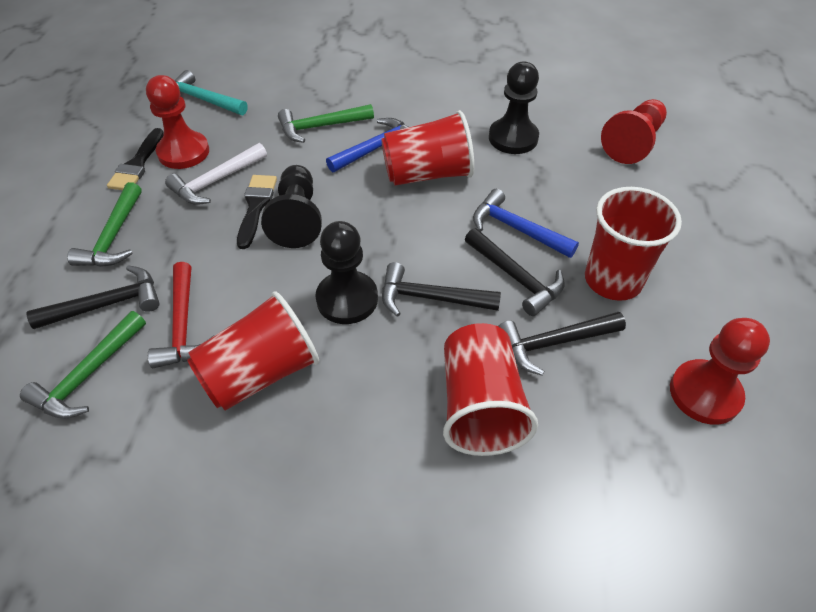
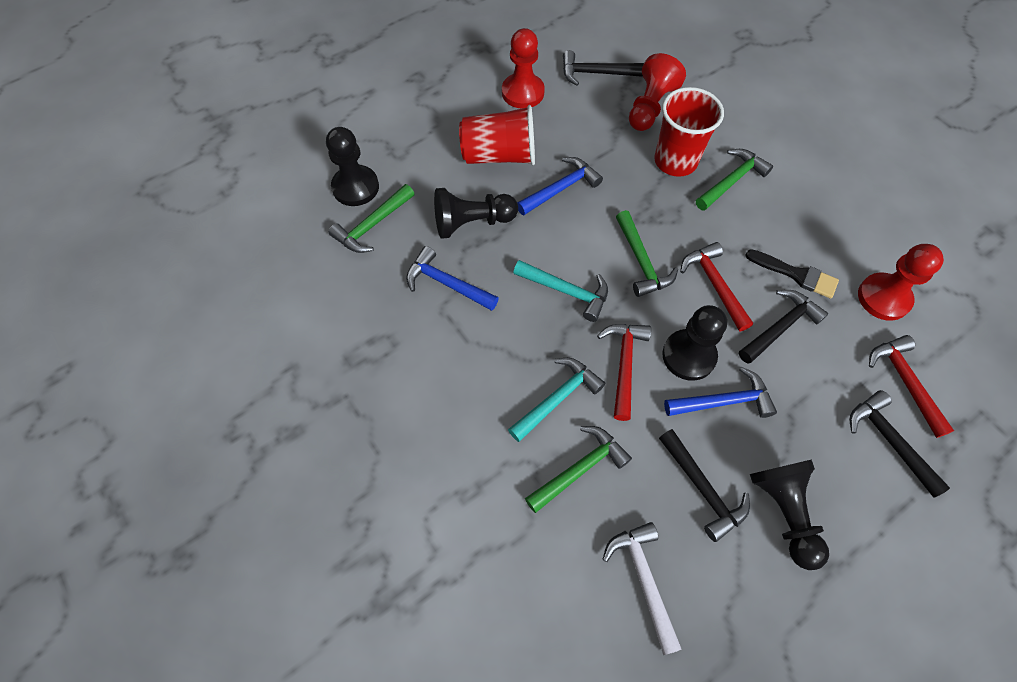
black brush: 2 -> 1
black pawn: 3 -> 4
blue hammer: 2 -> 3
green hammer: 3 -> 4
red cup: 4 -> 2
red hammer: 1 -> 3
turquoise hammer: 1 -> 2

